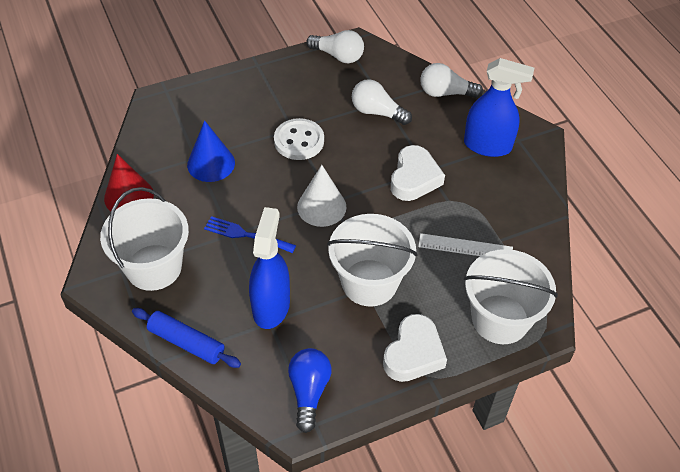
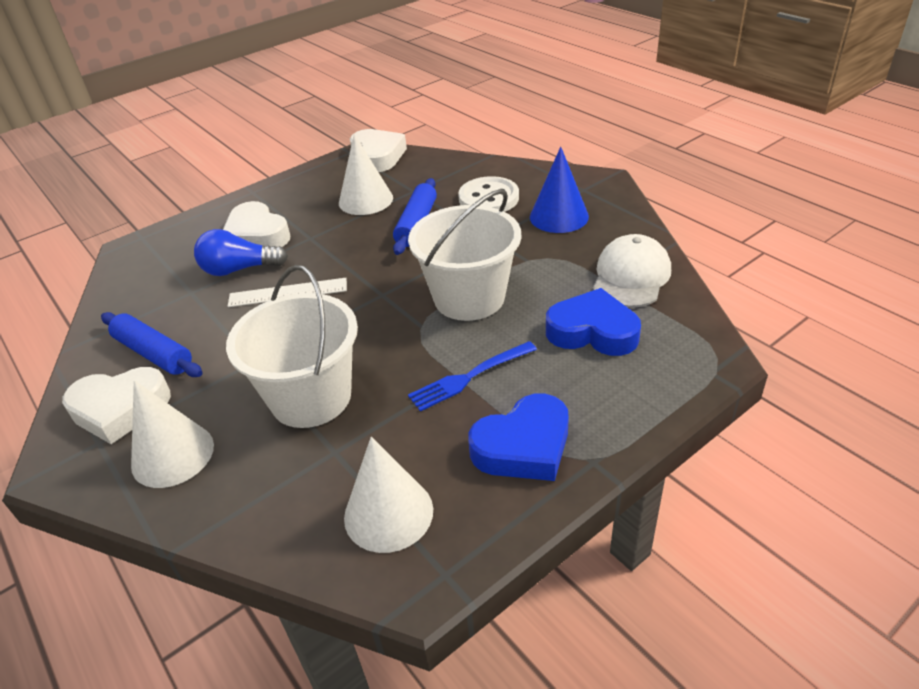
blue heart: 0 -> 2
blue rolling pin: 1 -> 2
blue spray bottle: 2 -> 0
red cone: 1 -> 0
white bucket: 3 -> 2
white cap: 0 -> 1
white cone: 1 -> 3
white heart: 2 -> 3
white light bulb: 3 -> 0

